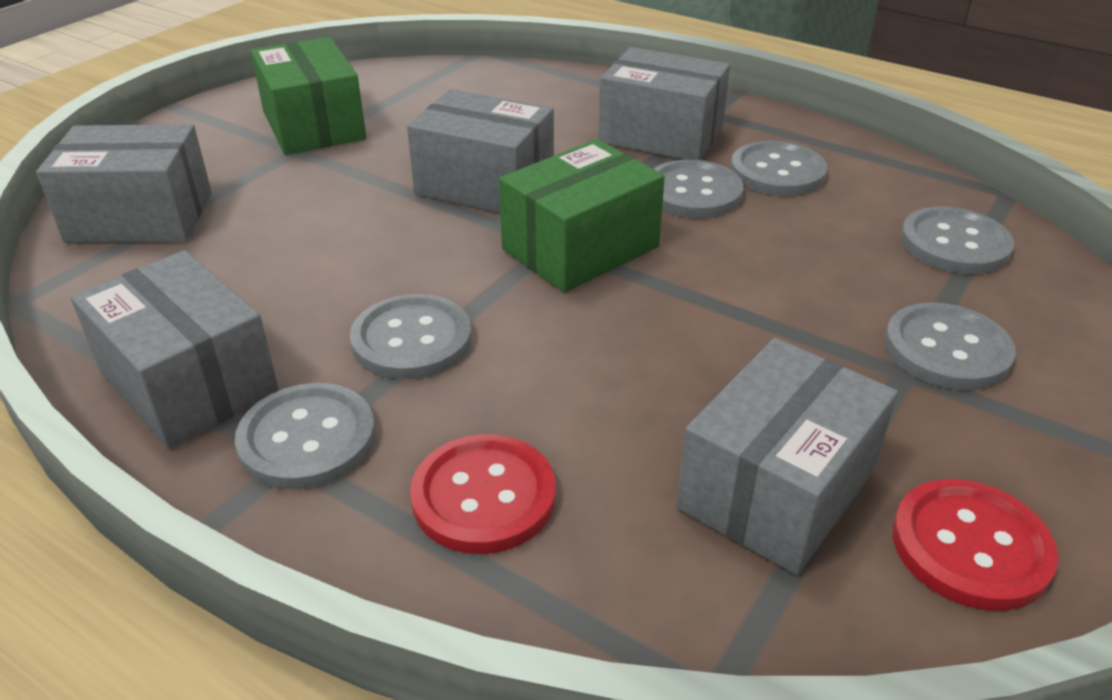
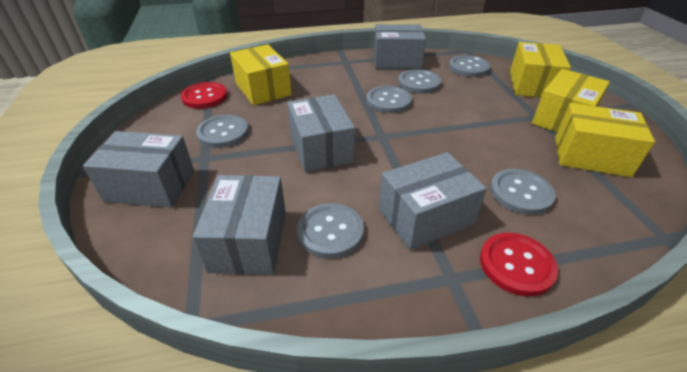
green box: 2 -> 0
yellow box: 0 -> 4

